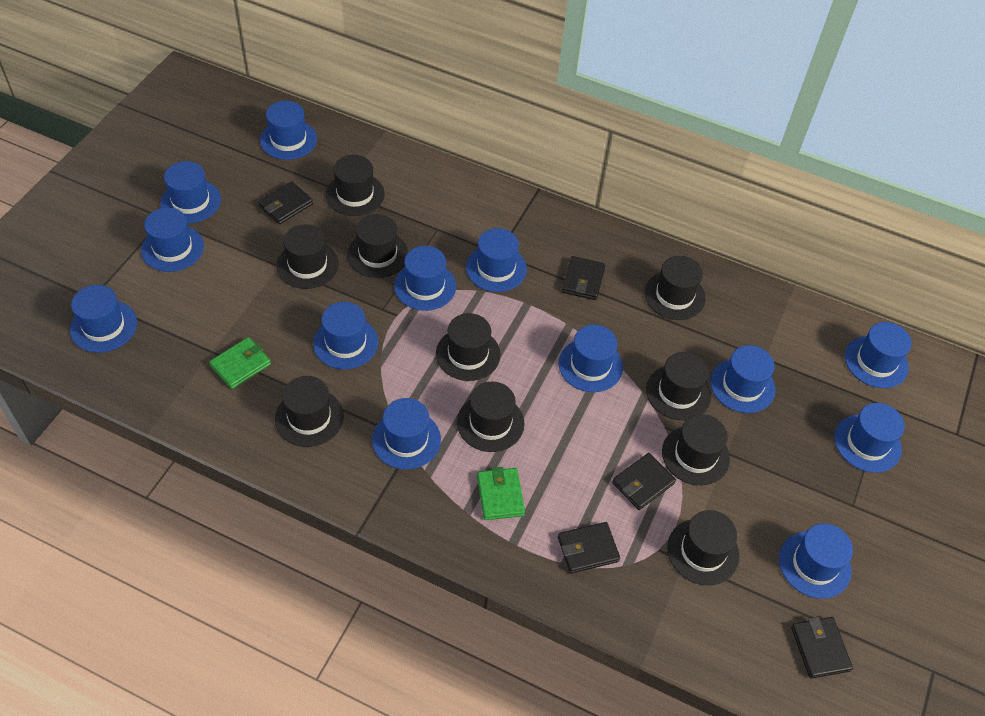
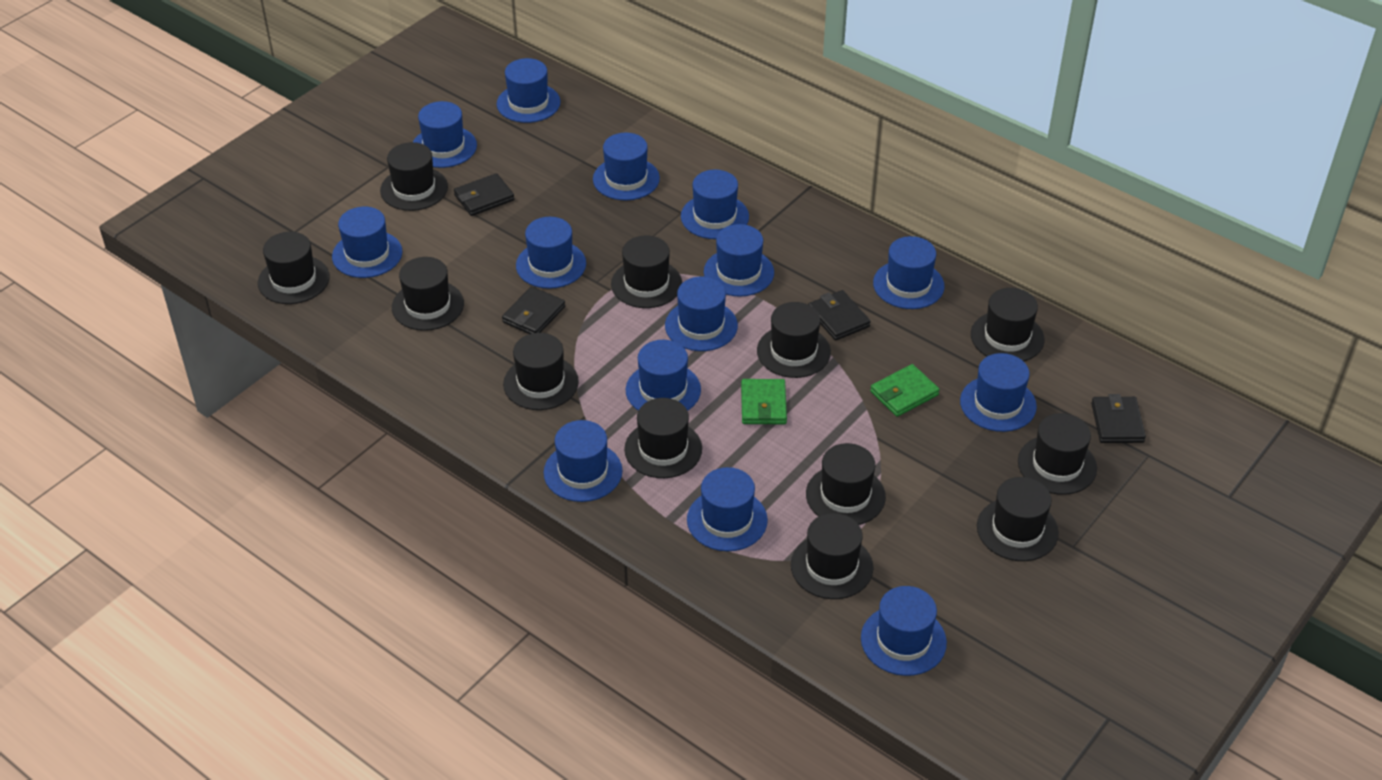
black hat: 10 -> 12
black wallet: 5 -> 4
blue hat: 13 -> 14

